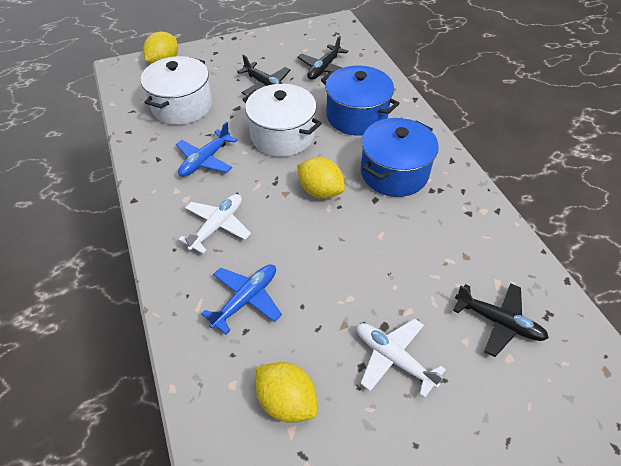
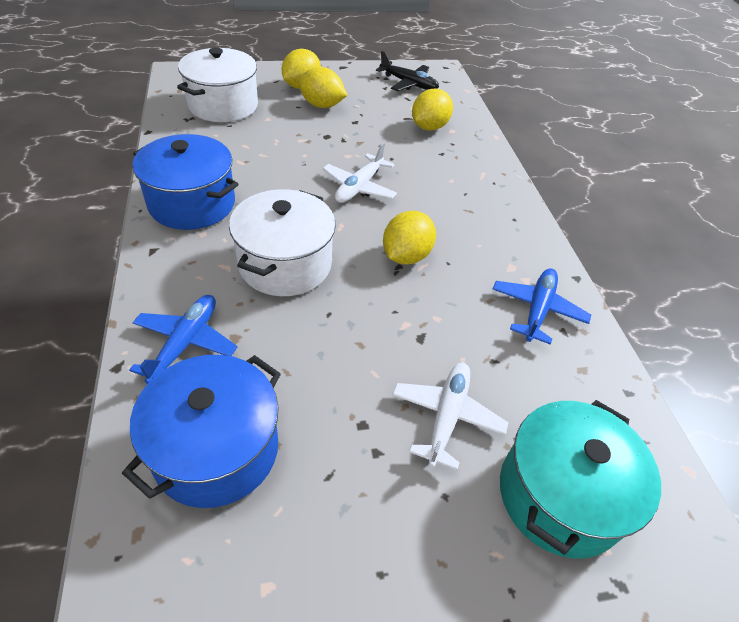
black plane: 3 -> 1
turquoise pot: 0 -> 1
yellow lemon: 3 -> 4

